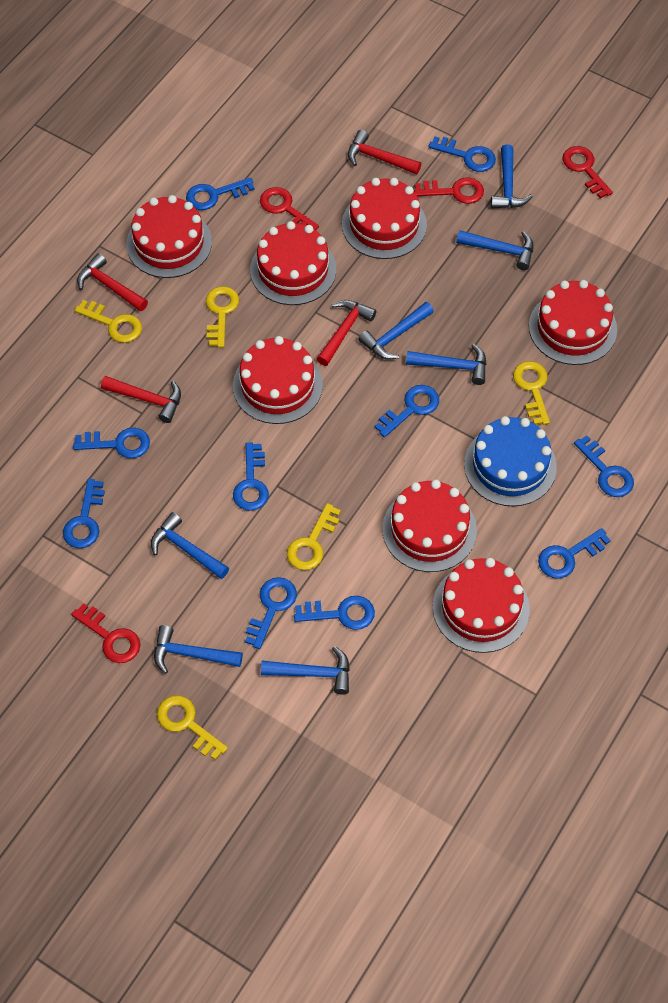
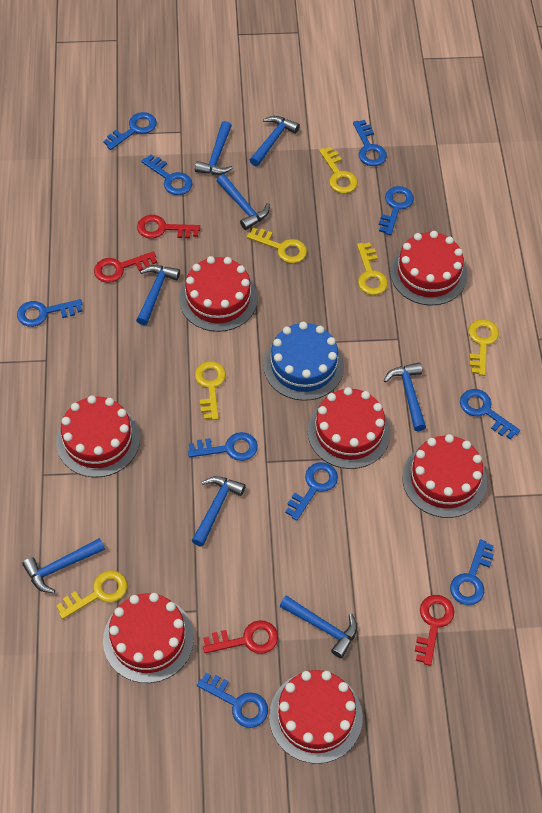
blue hammer: 7 -> 8
red hammer: 4 -> 0
yellow key: 5 -> 6

